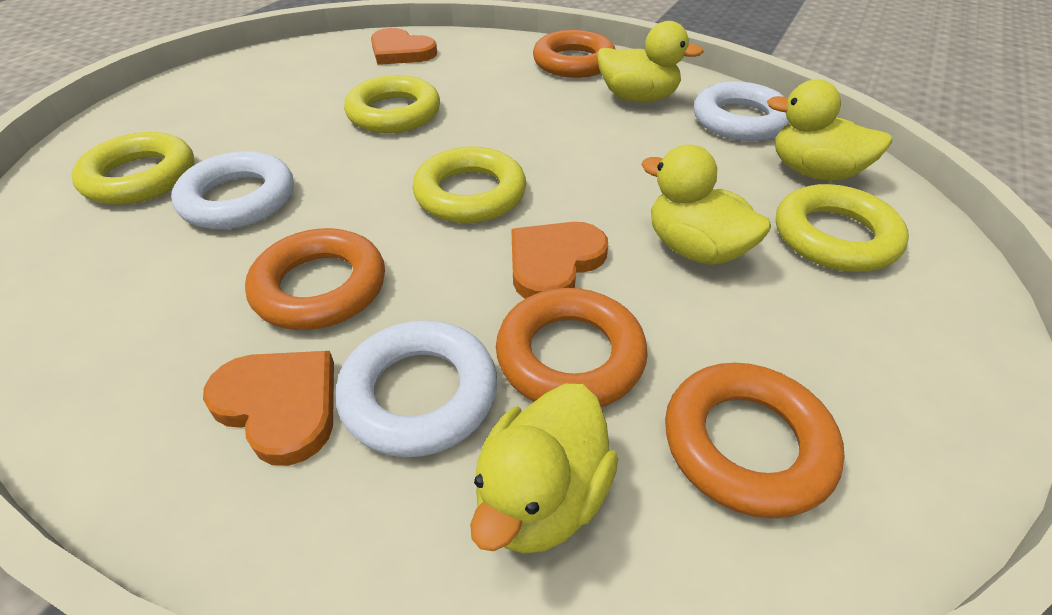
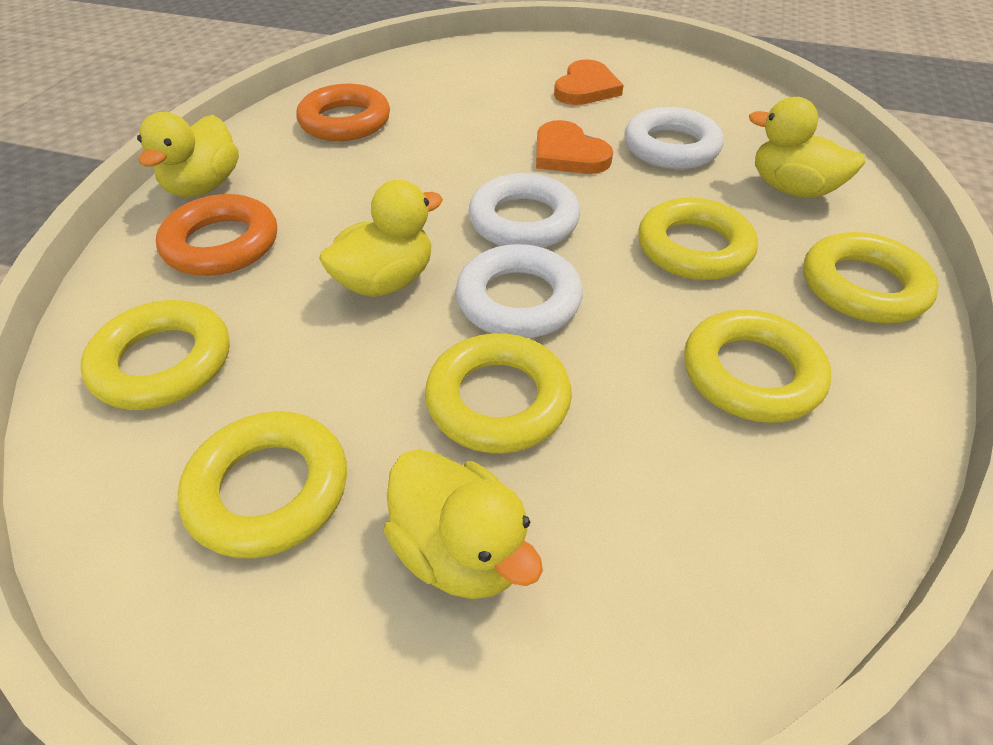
orange heart: 3 -> 2
orange ring: 4 -> 2
yellow ring: 4 -> 6

